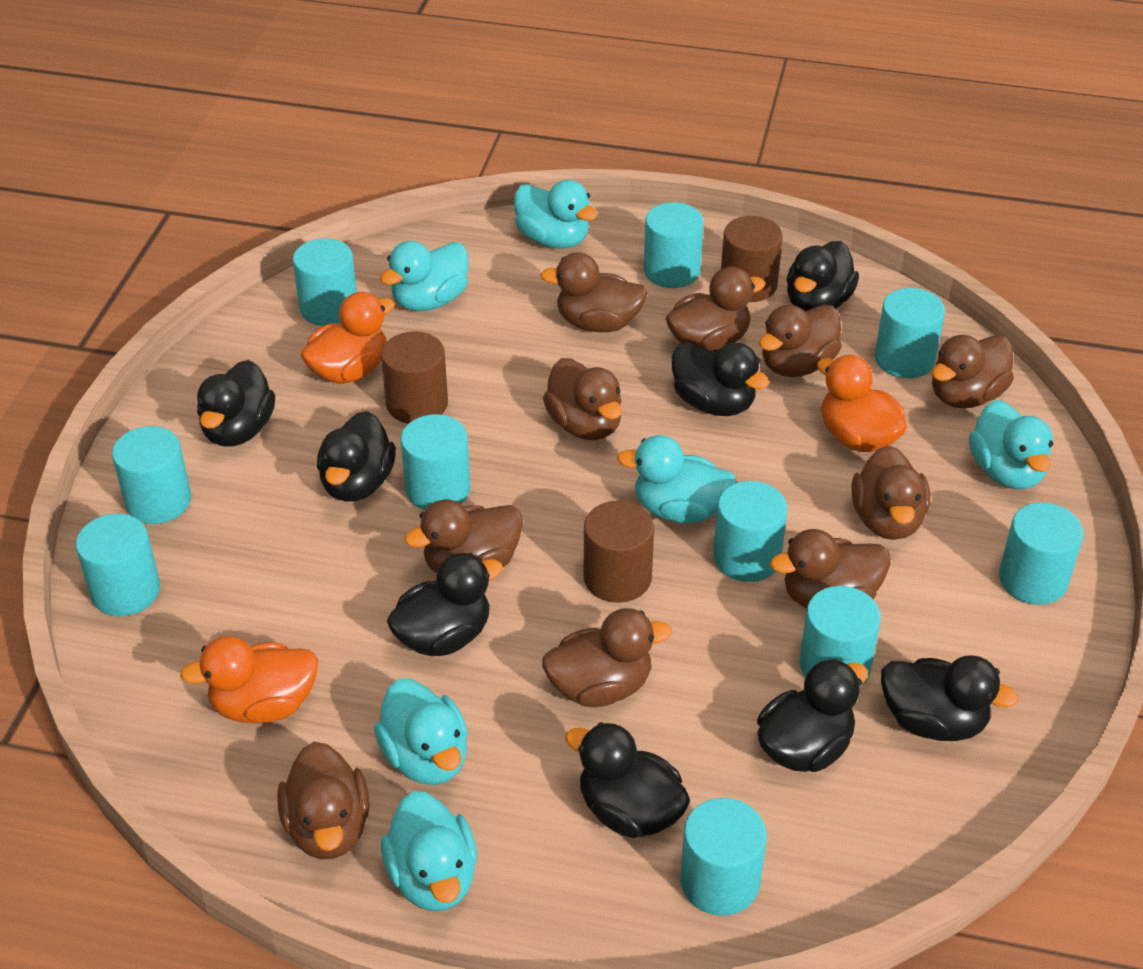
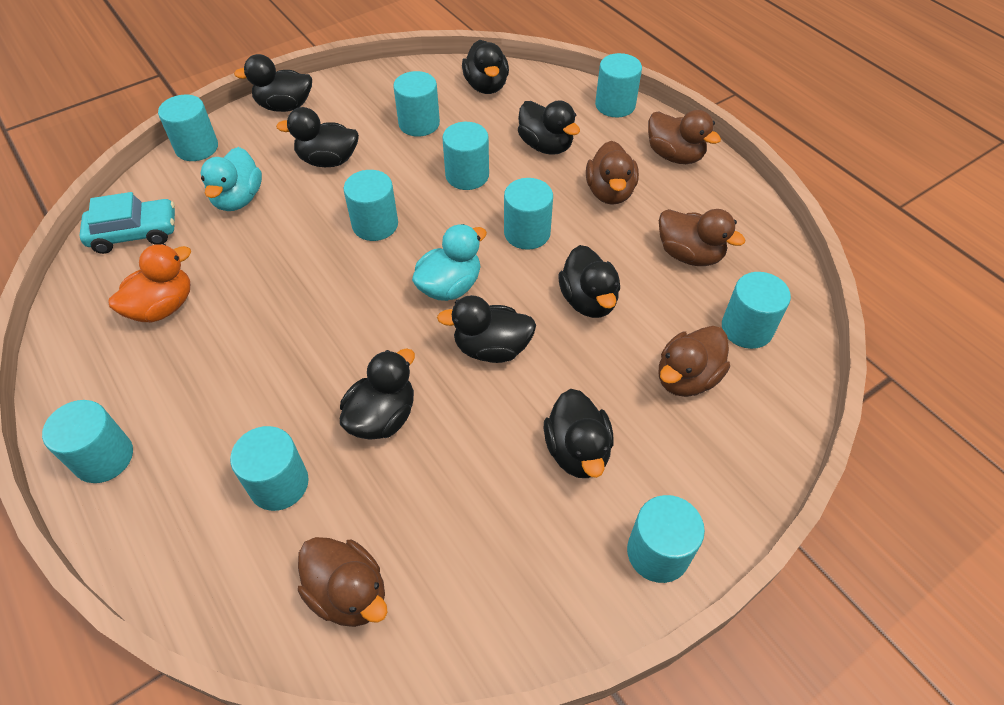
brown cylinder: 3 -> 0
brown duck: 10 -> 5
orange duck: 3 -> 1
turquoise car: 0 -> 1
turquoise duck: 6 -> 2

